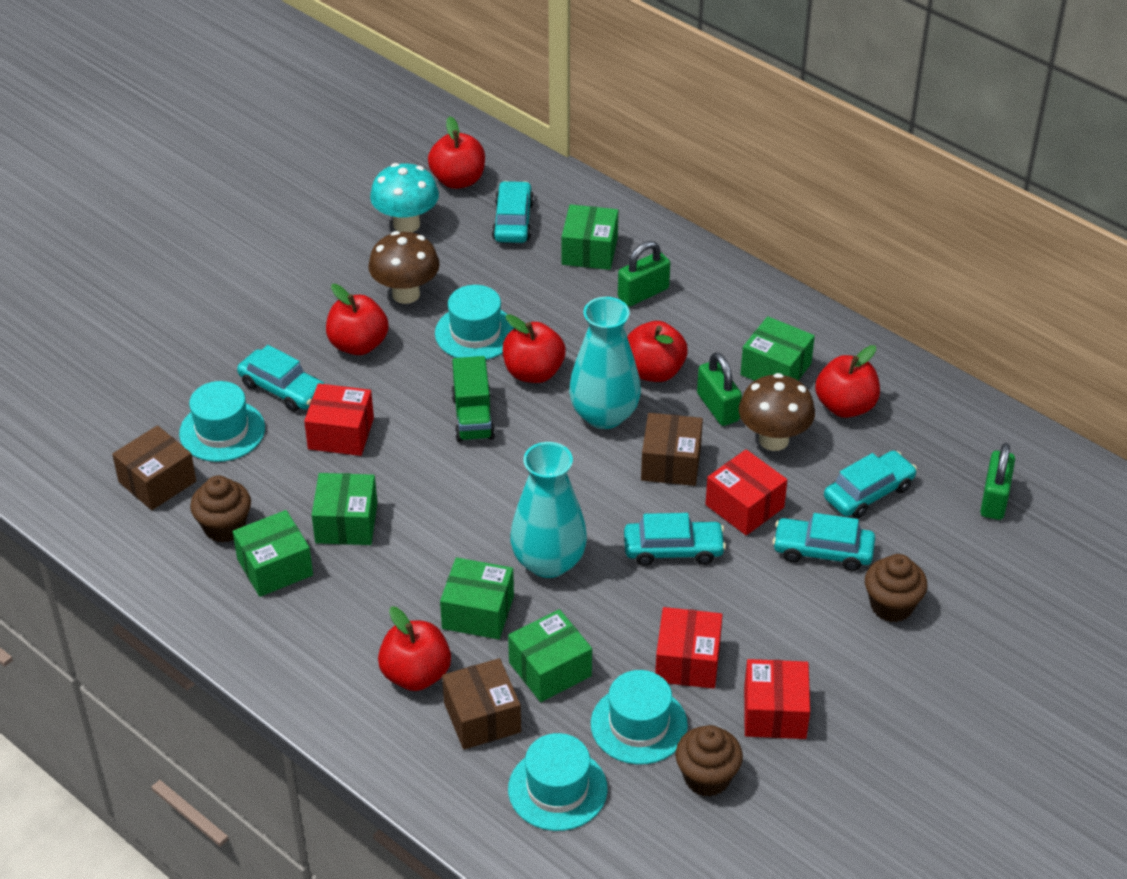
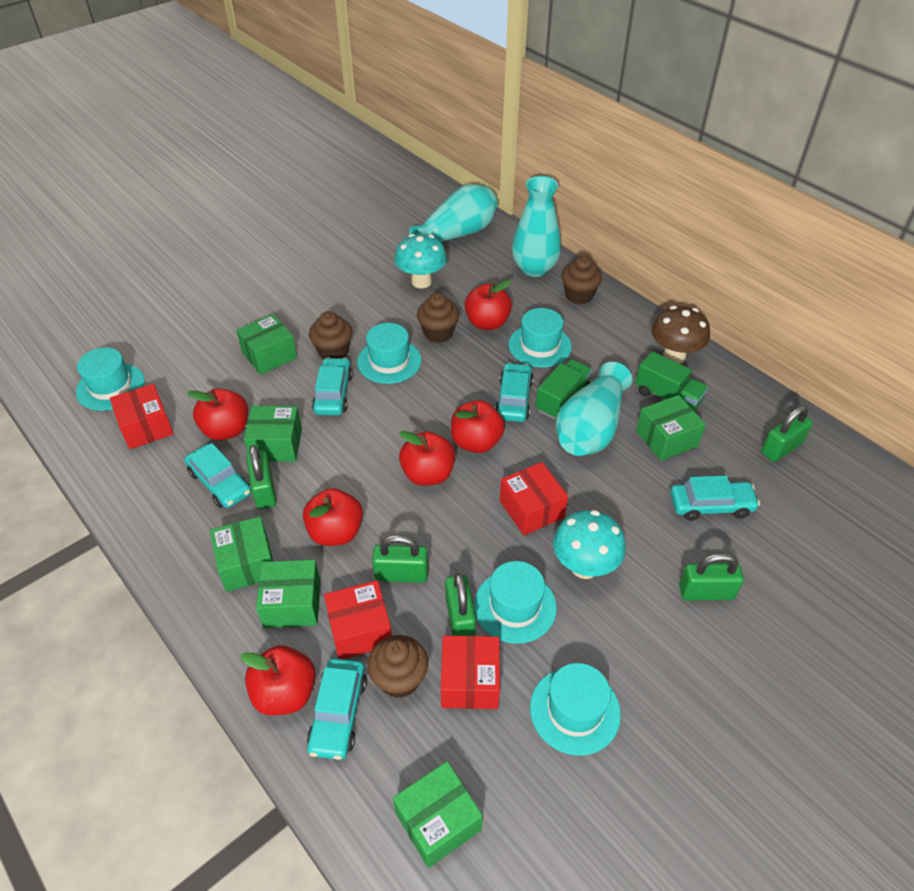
brown box: 3 -> 0
brown cupcake: 3 -> 4
brown mushroom: 2 -> 1
green padlock: 3 -> 5
green truck: 1 -> 2
turquoise hat: 4 -> 5
turquoise mushroom: 1 -> 2
turquoise vase: 2 -> 3

